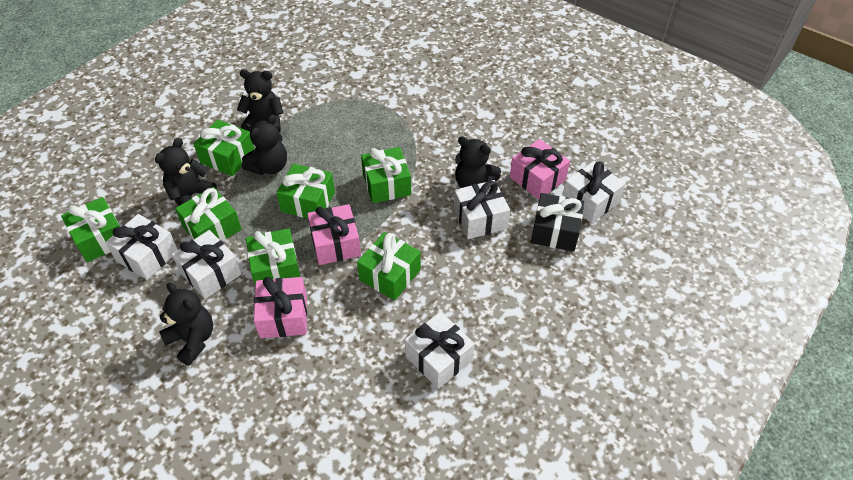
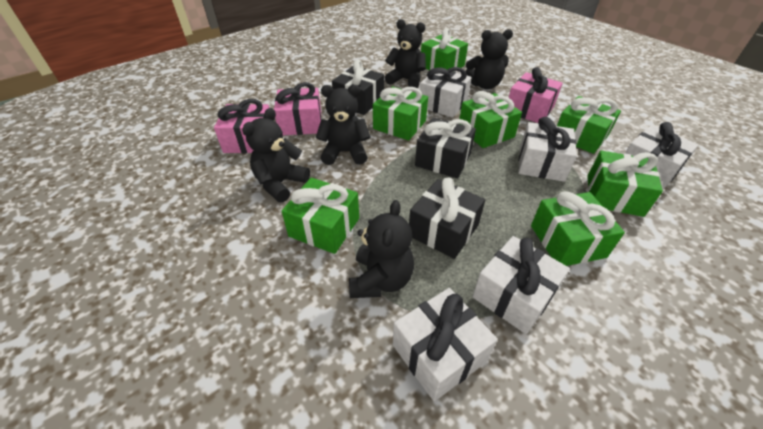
black gift: 1 -> 3

